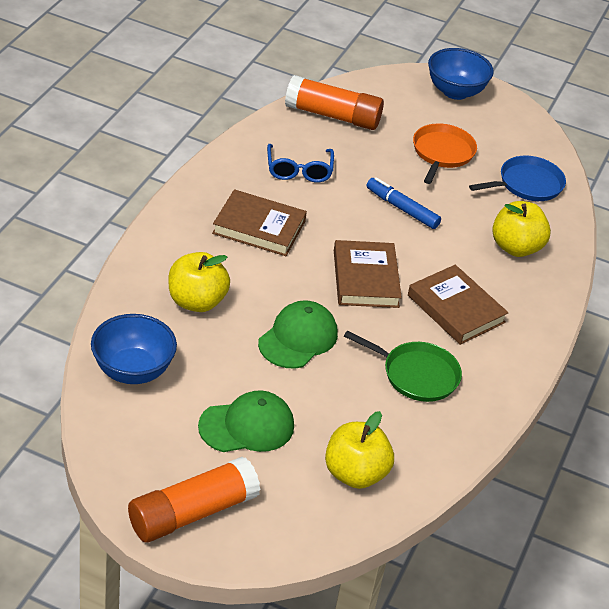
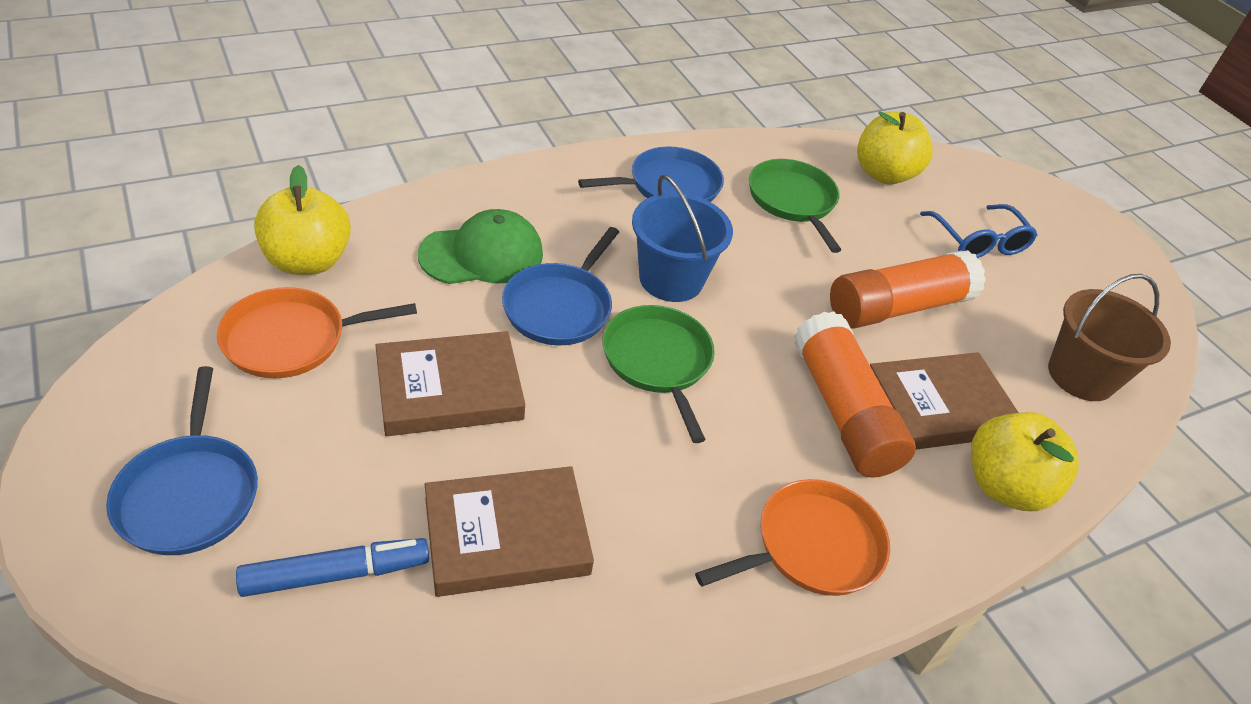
blue bowl: 2 -> 0
blue bucket: 0 -> 1
blue pan: 1 -> 3
brown bucket: 0 -> 1
green cap: 2 -> 1
green pan: 1 -> 2
orange pan: 1 -> 2

